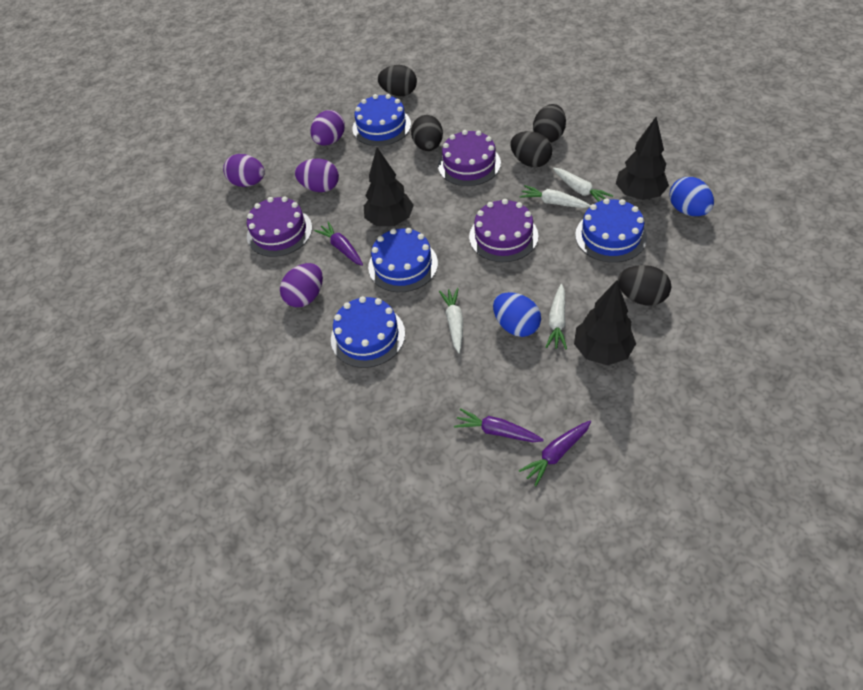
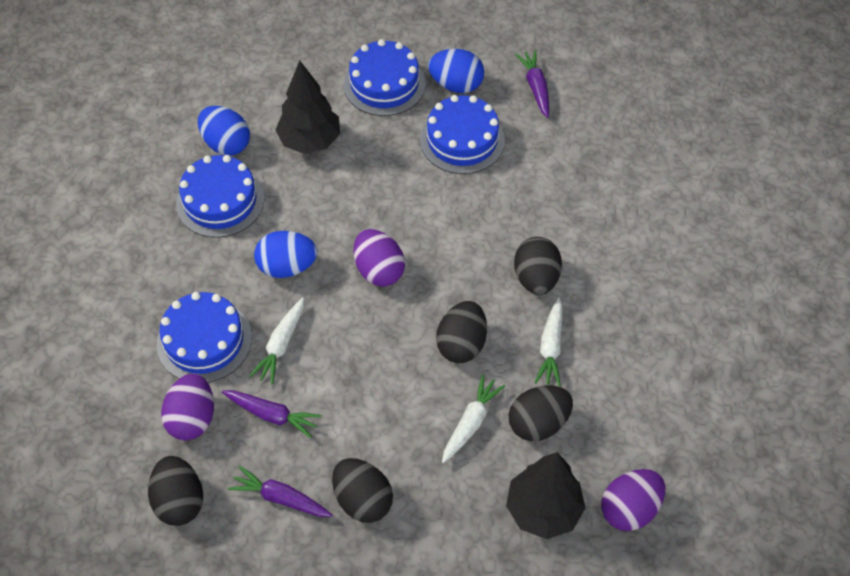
black tree: 3 -> 2
blue egg: 2 -> 3
purple cake: 3 -> 0
purple egg: 4 -> 3
white carrot: 4 -> 3

